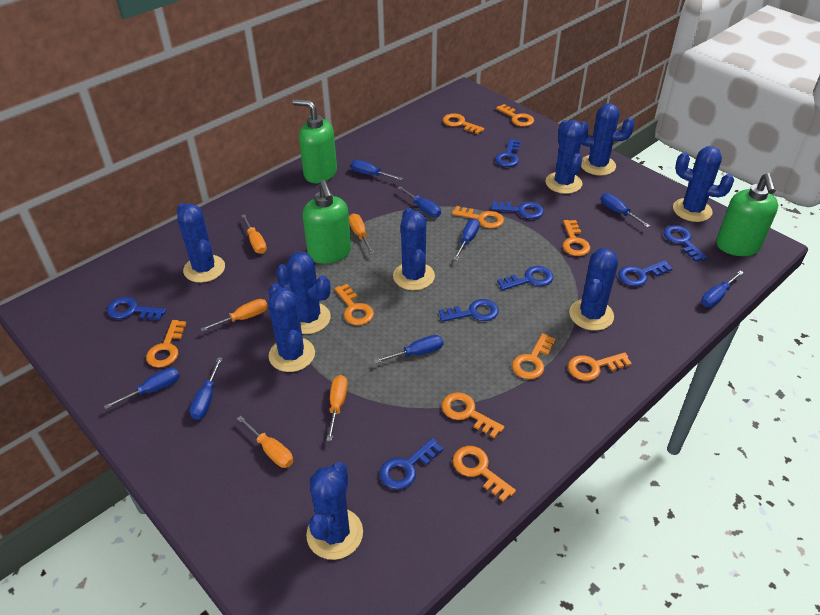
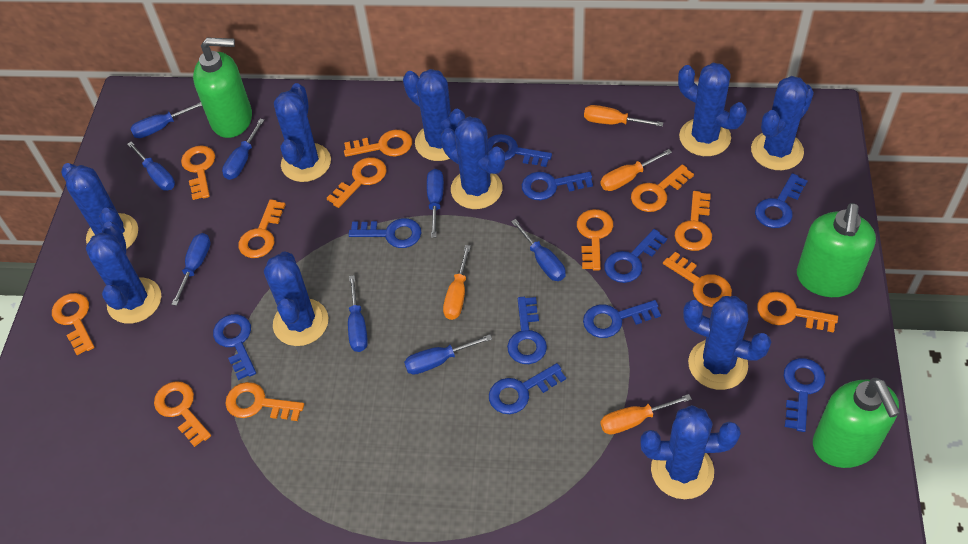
blue cactus: 9 -> 10
blue key: 8 -> 10
orange key: 10 -> 12
orange screwdriver: 5 -> 4

